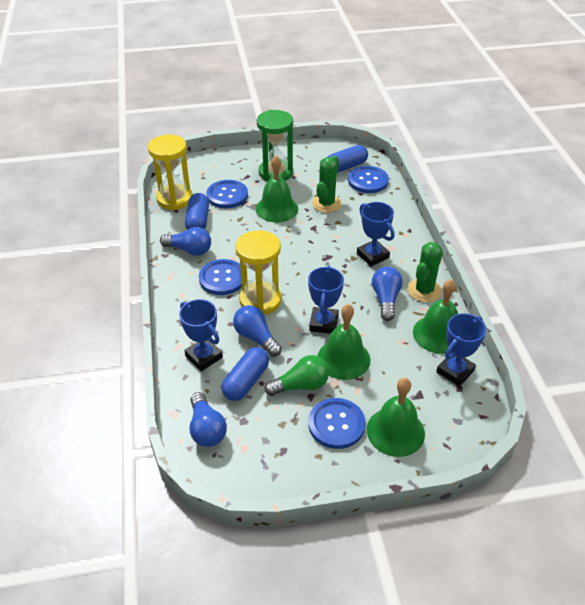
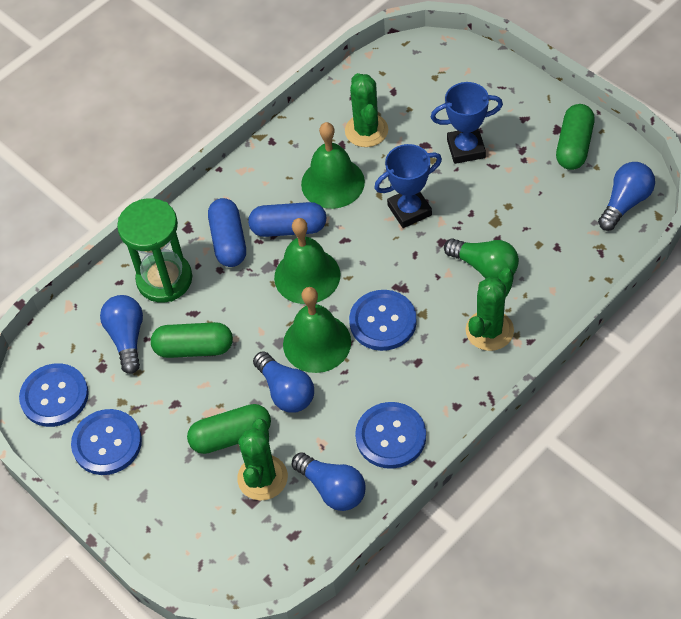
blue capsule: 3 -> 2
blue trophy: 4 -> 2
green bell: 4 -> 3
green cactus: 2 -> 3
green capsule: 0 -> 3
yellow hourglass: 2 -> 0

